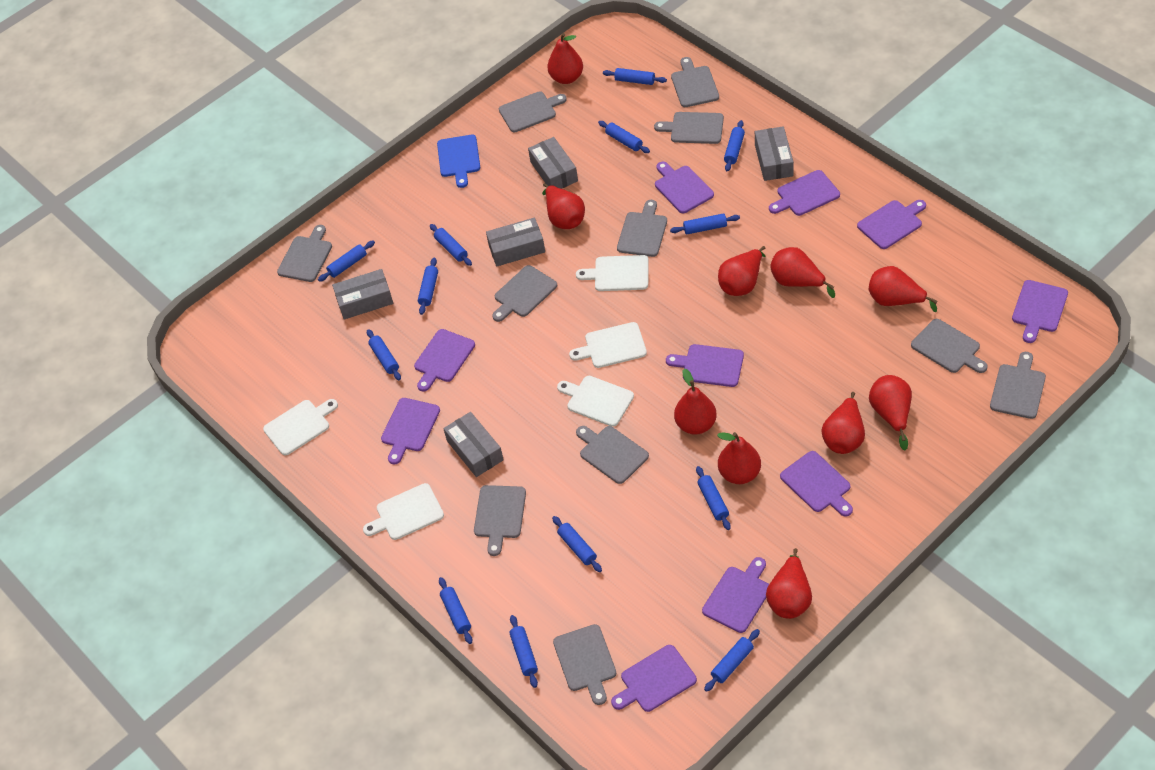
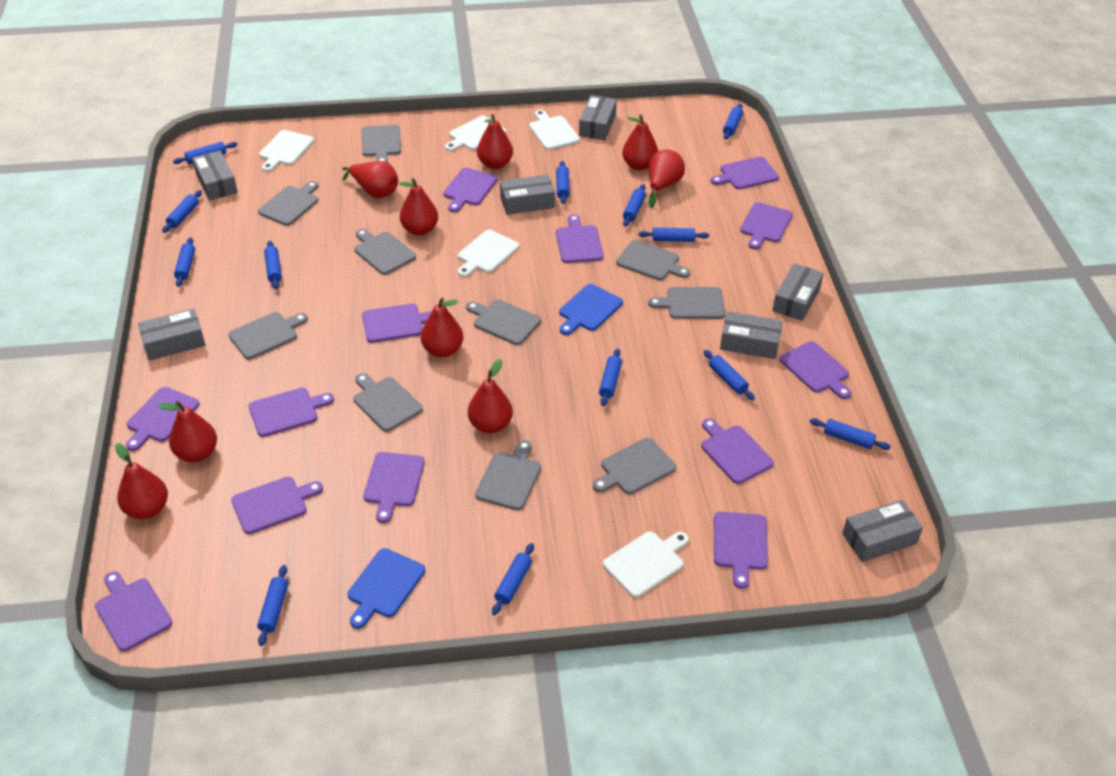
blue cutting board: 1 -> 2
grey box: 5 -> 7
grey cutting board: 11 -> 10
purple cutting board: 10 -> 13
red pear: 10 -> 9

